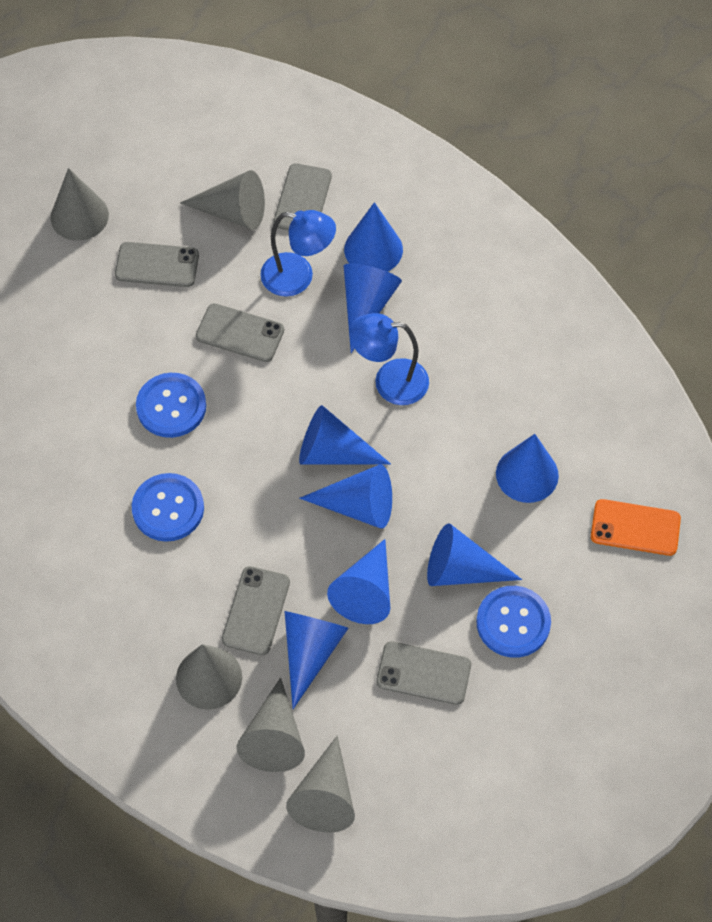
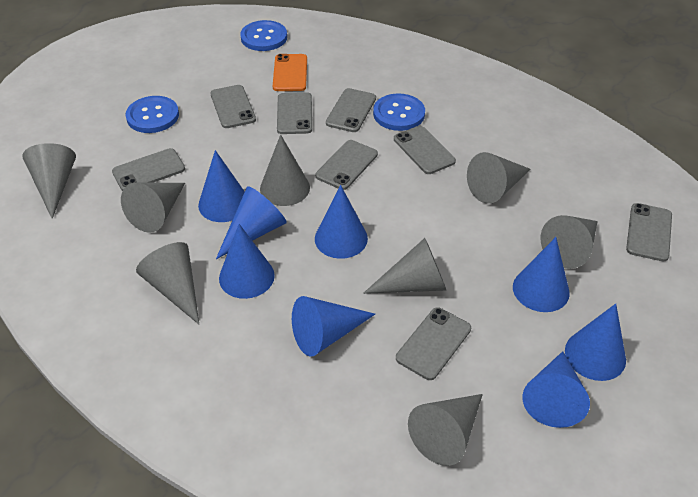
blue lamp: 2 -> 0
grey cone: 5 -> 8
grey phone: 5 -> 8

